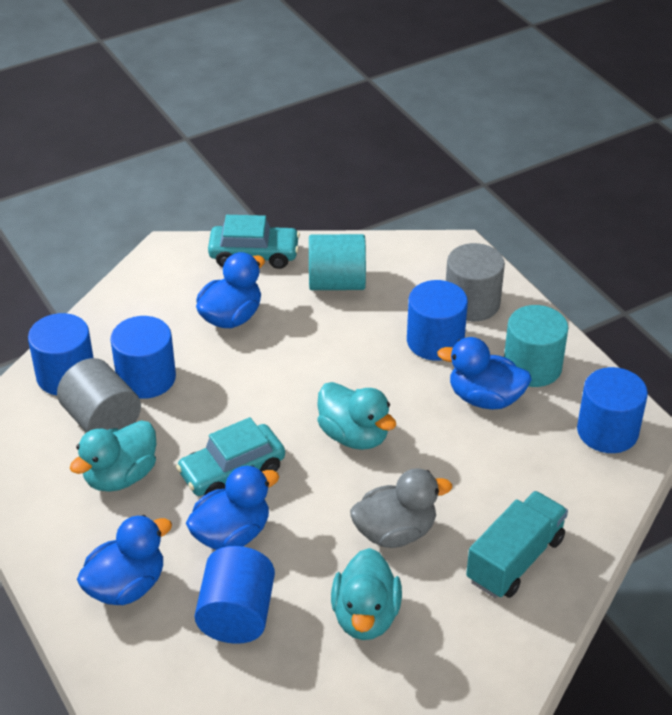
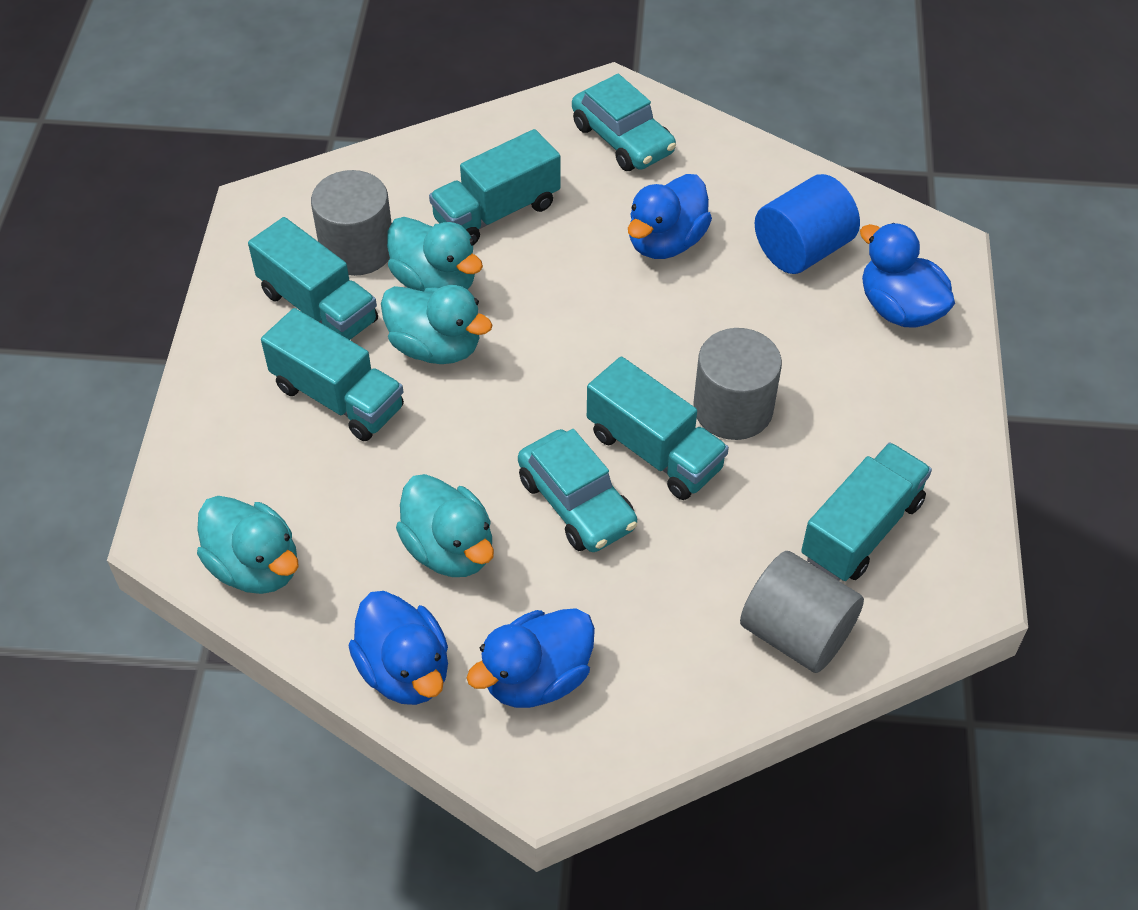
blue cylinder: 5 -> 1
grey cylinder: 2 -> 3
grey duck: 1 -> 0
turquoise cylinder: 2 -> 0
turquoise duck: 3 -> 4
turquoise truck: 1 -> 5

